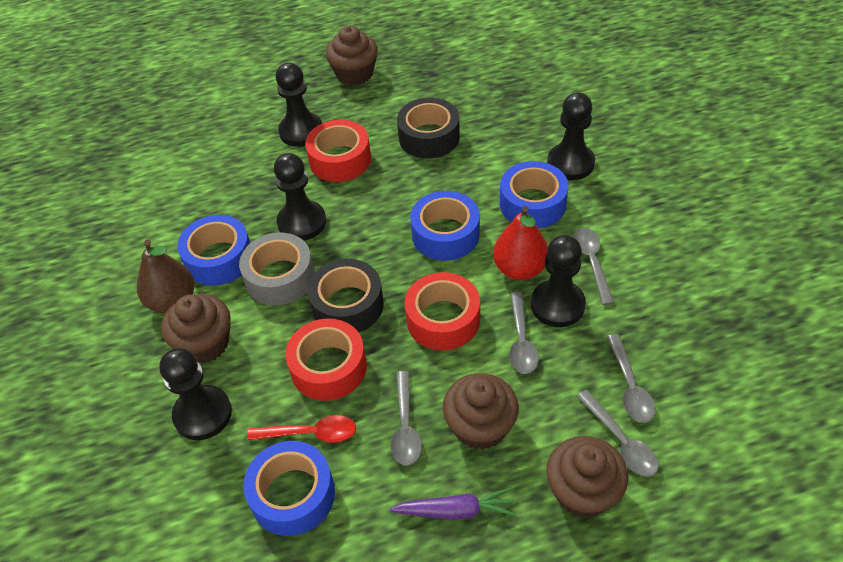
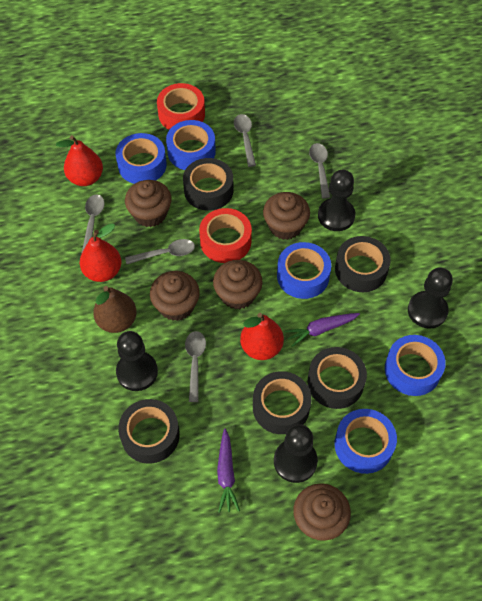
black pawn: 5 -> 4
black tape: 2 -> 5
blue tape: 4 -> 5
brown cupcake: 4 -> 5
grey tape: 1 -> 0
purple carrot: 1 -> 2
red pear: 1 -> 3
red spoon: 1 -> 0
red tape: 3 -> 2

